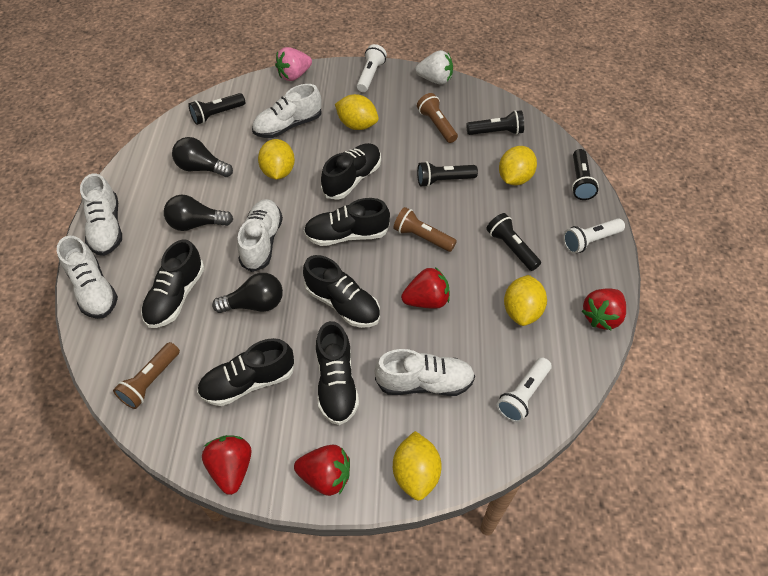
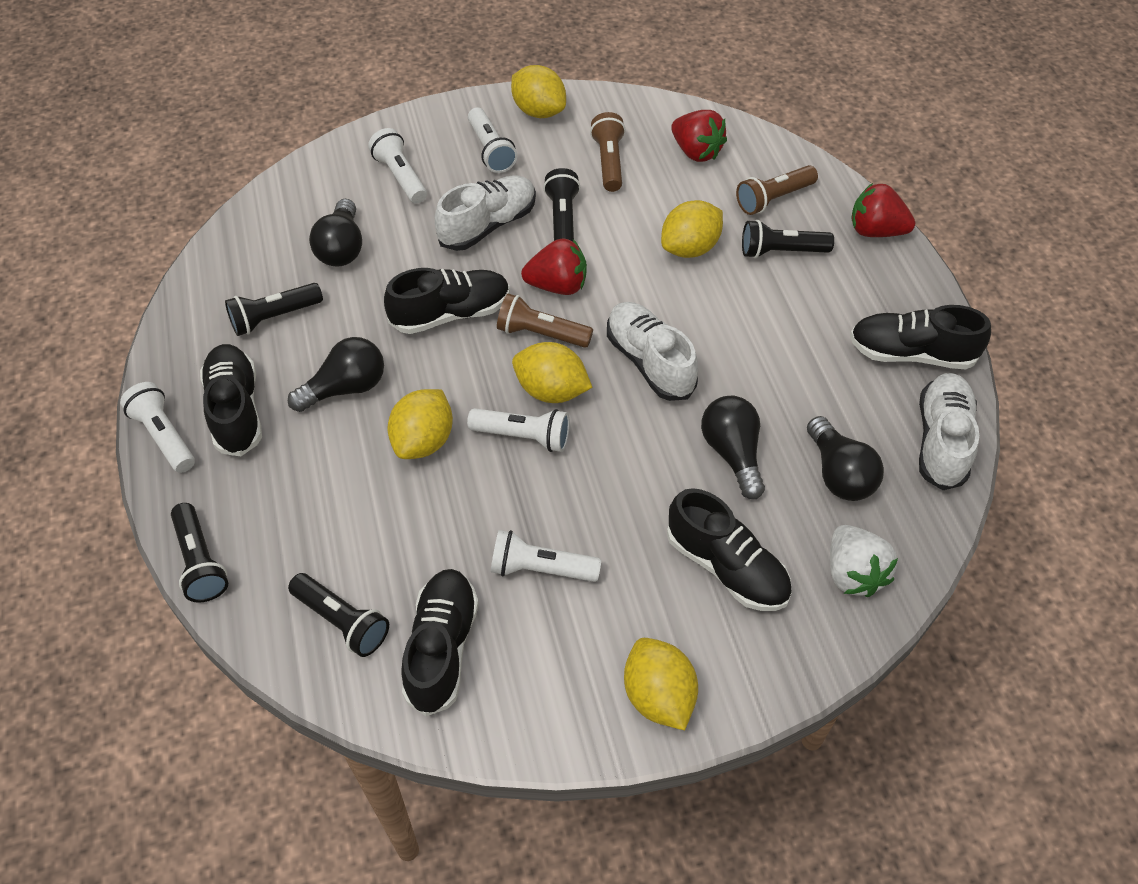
black light bulb: 3 -> 4
black shoe: 6 -> 5
pink strawberry: 1 -> 0
red strawberry: 4 -> 3
white flashlight: 3 -> 5
white shoe: 5 -> 3

